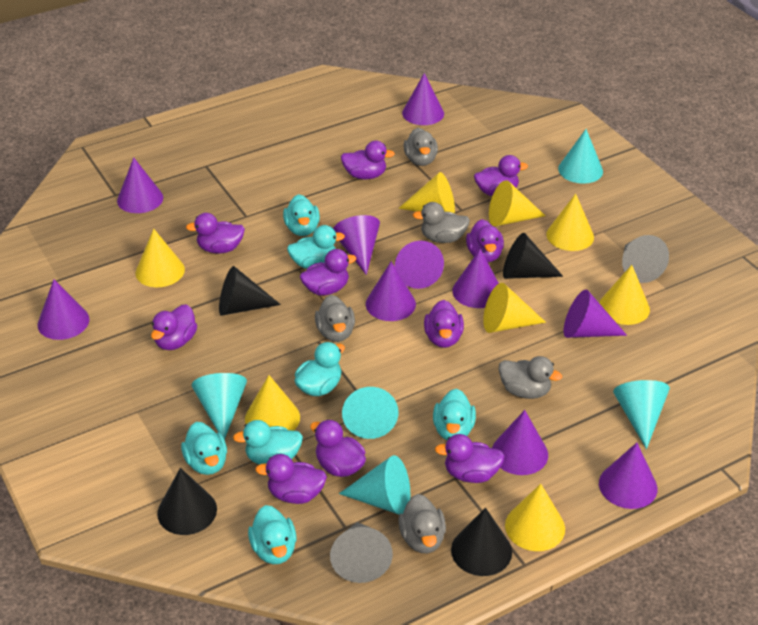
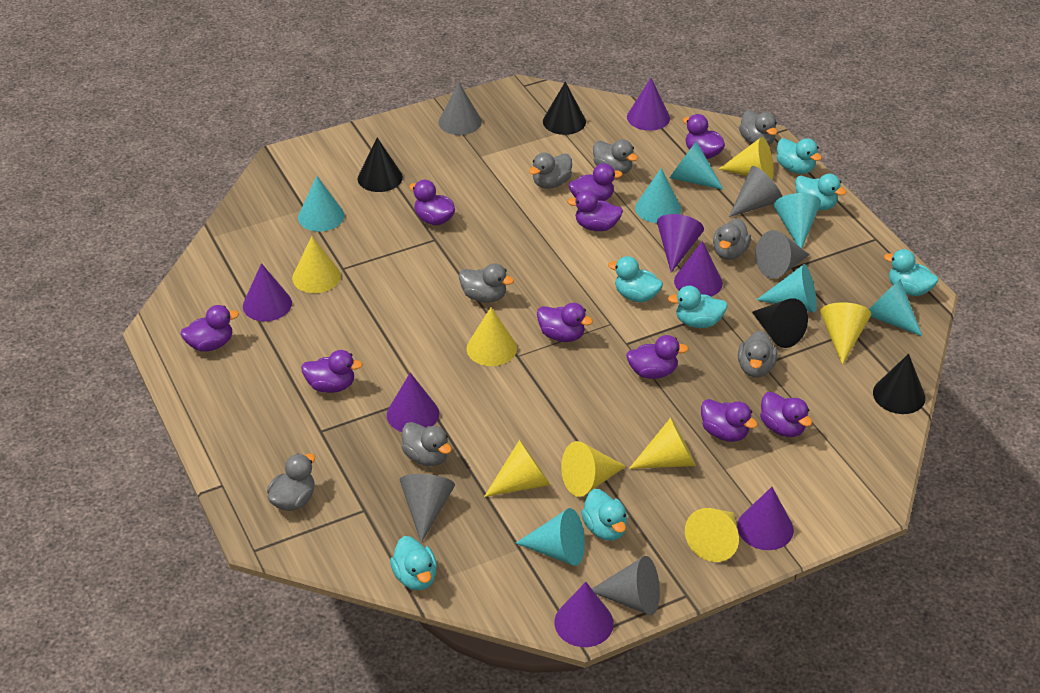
grey cone: 2 -> 5
grey duck: 5 -> 8
purple cone: 10 -> 7
turquoise cone: 5 -> 7

